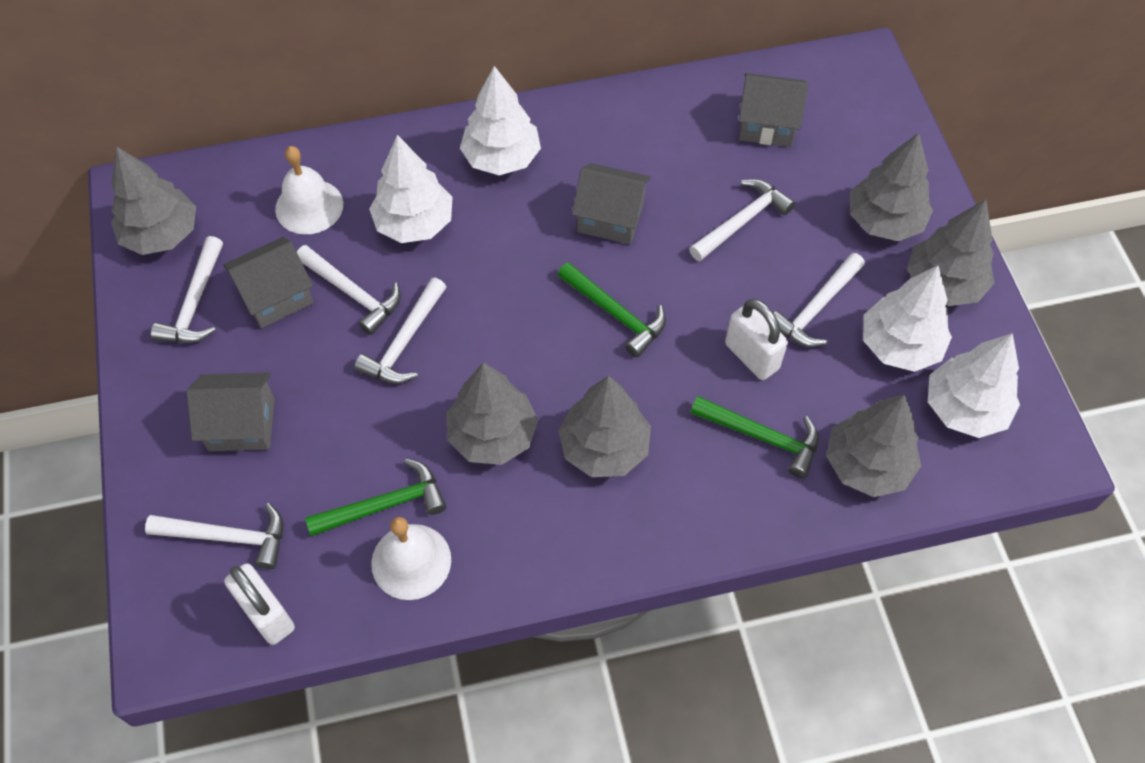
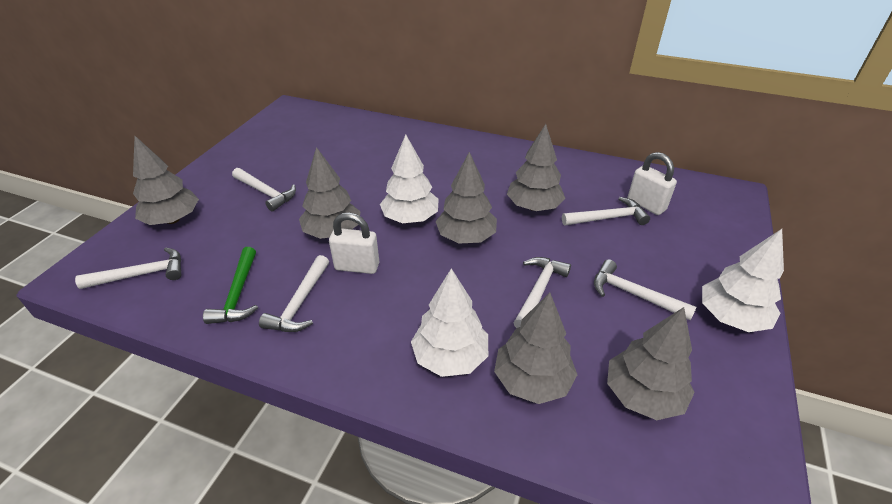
green hammer: 3 -> 1
grey house: 4 -> 0
white bell: 2 -> 0
white tree: 4 -> 3

